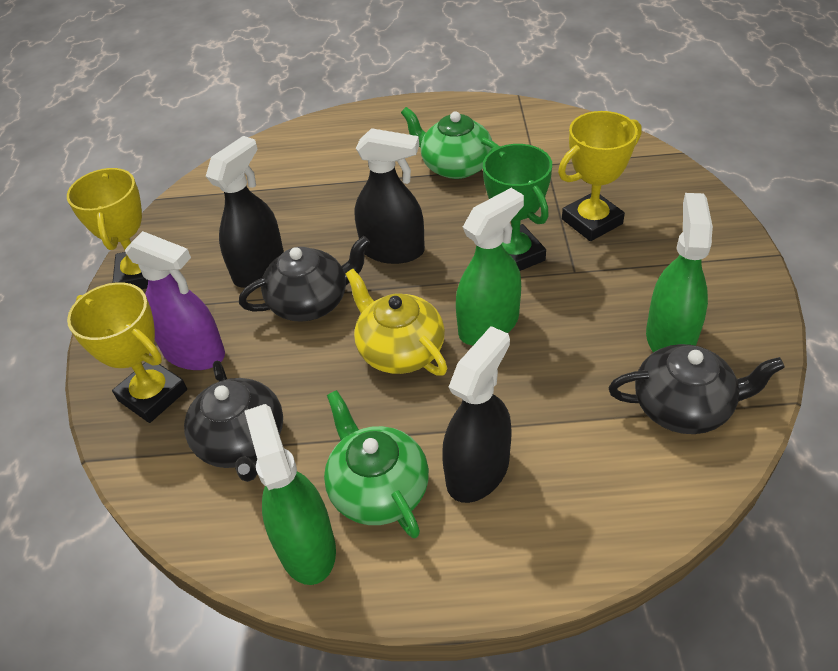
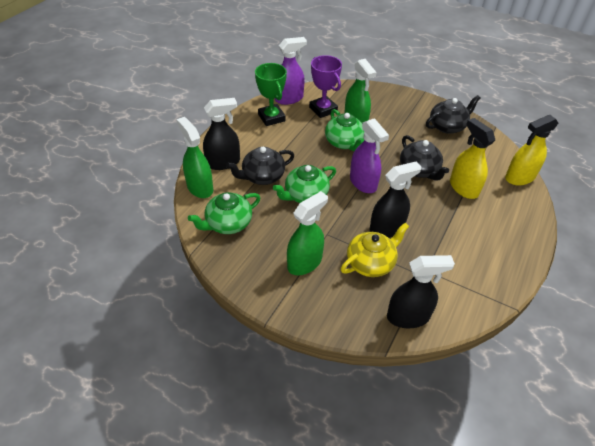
green teapot: 2 -> 3
purple spray bottle: 1 -> 2
purple trophy: 0 -> 1
yellow spray bottle: 0 -> 2
yellow trophy: 3 -> 0

